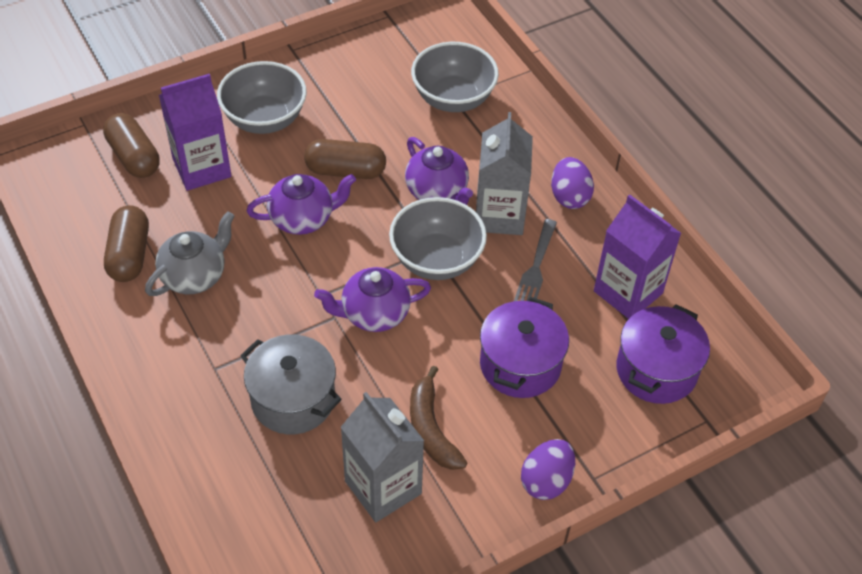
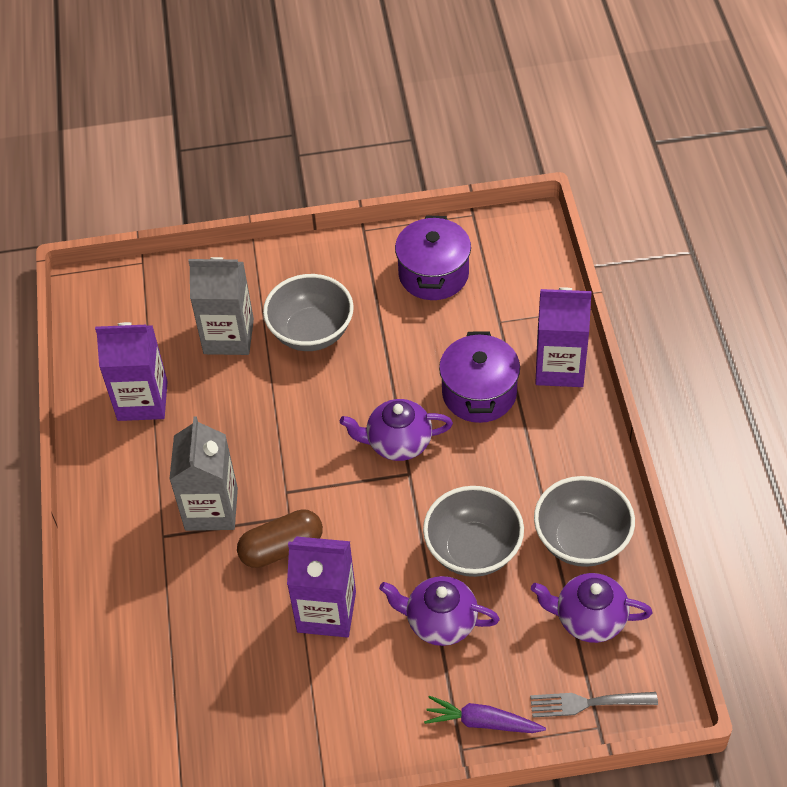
brown banana: 1 -> 0
brown capsule: 3 -> 1
grey pot: 1 -> 0
grey teapot: 1 -> 0
purple carrot: 0 -> 1
purple carton: 2 -> 3
purple egg: 2 -> 0

